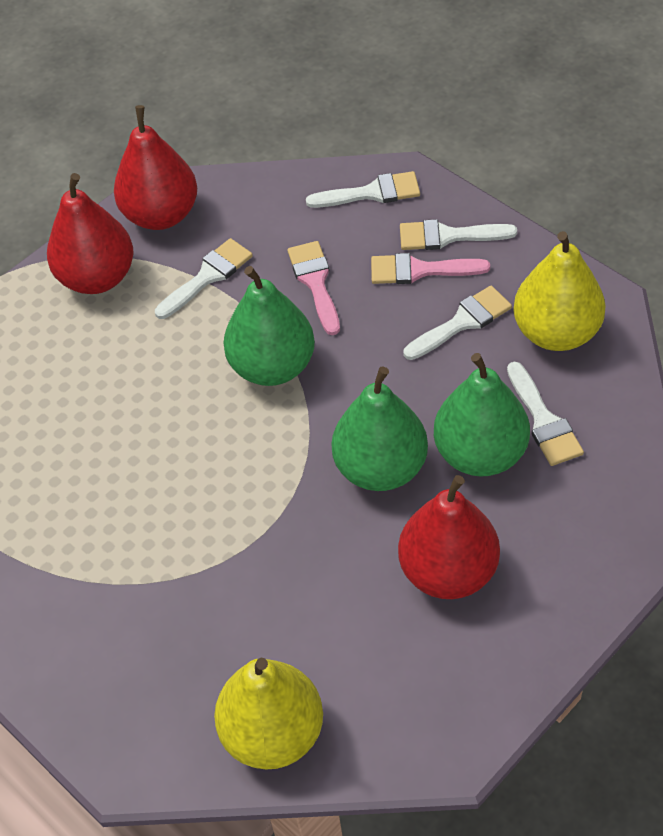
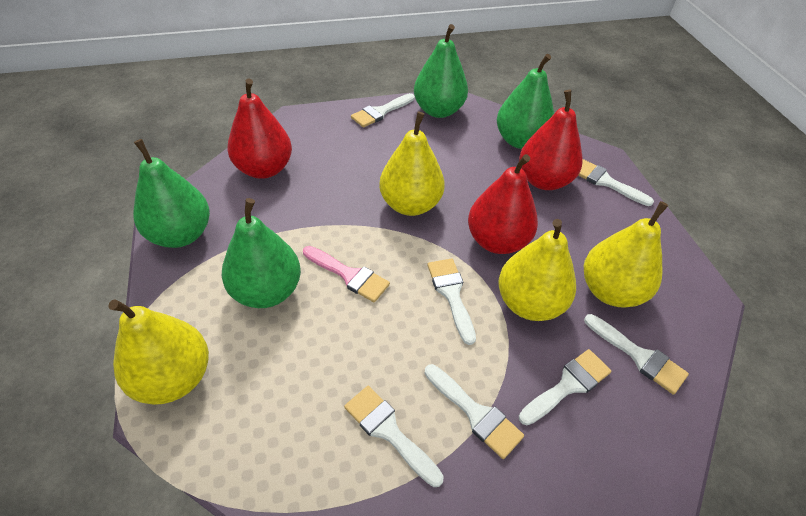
green pear: 3 -> 4
pink brush: 2 -> 1
white brush: 5 -> 7
yellow pear: 2 -> 4

